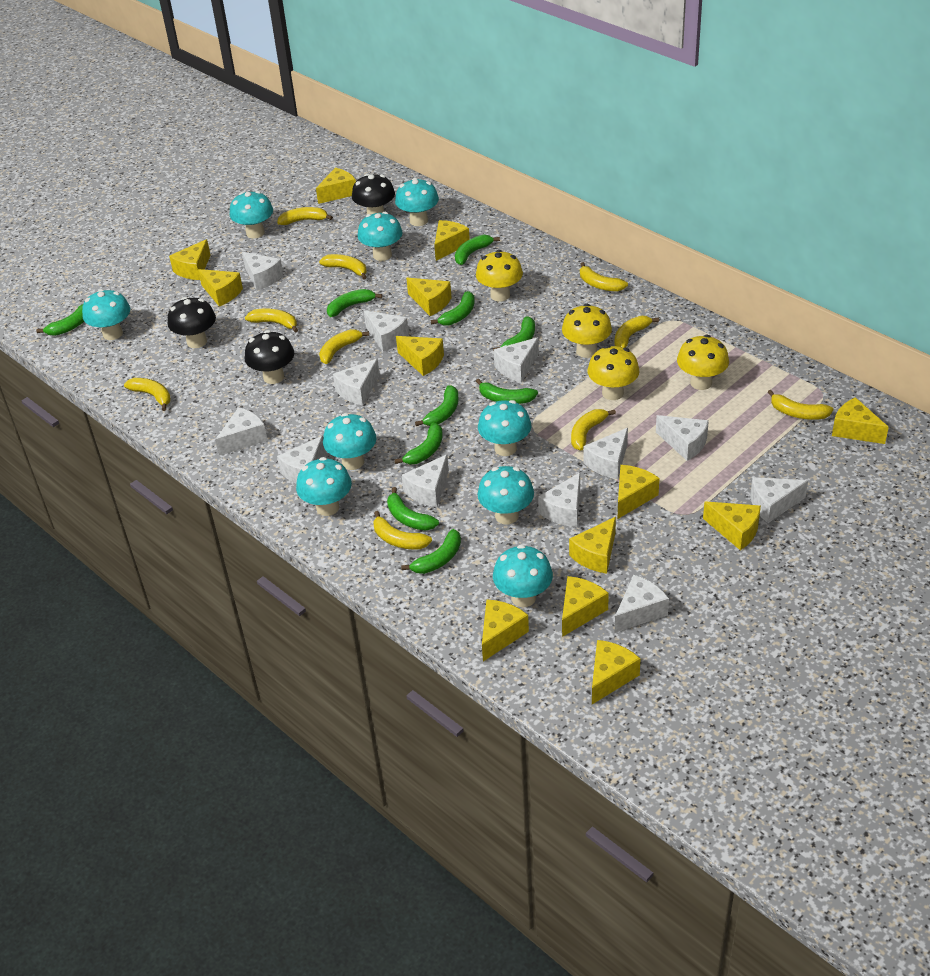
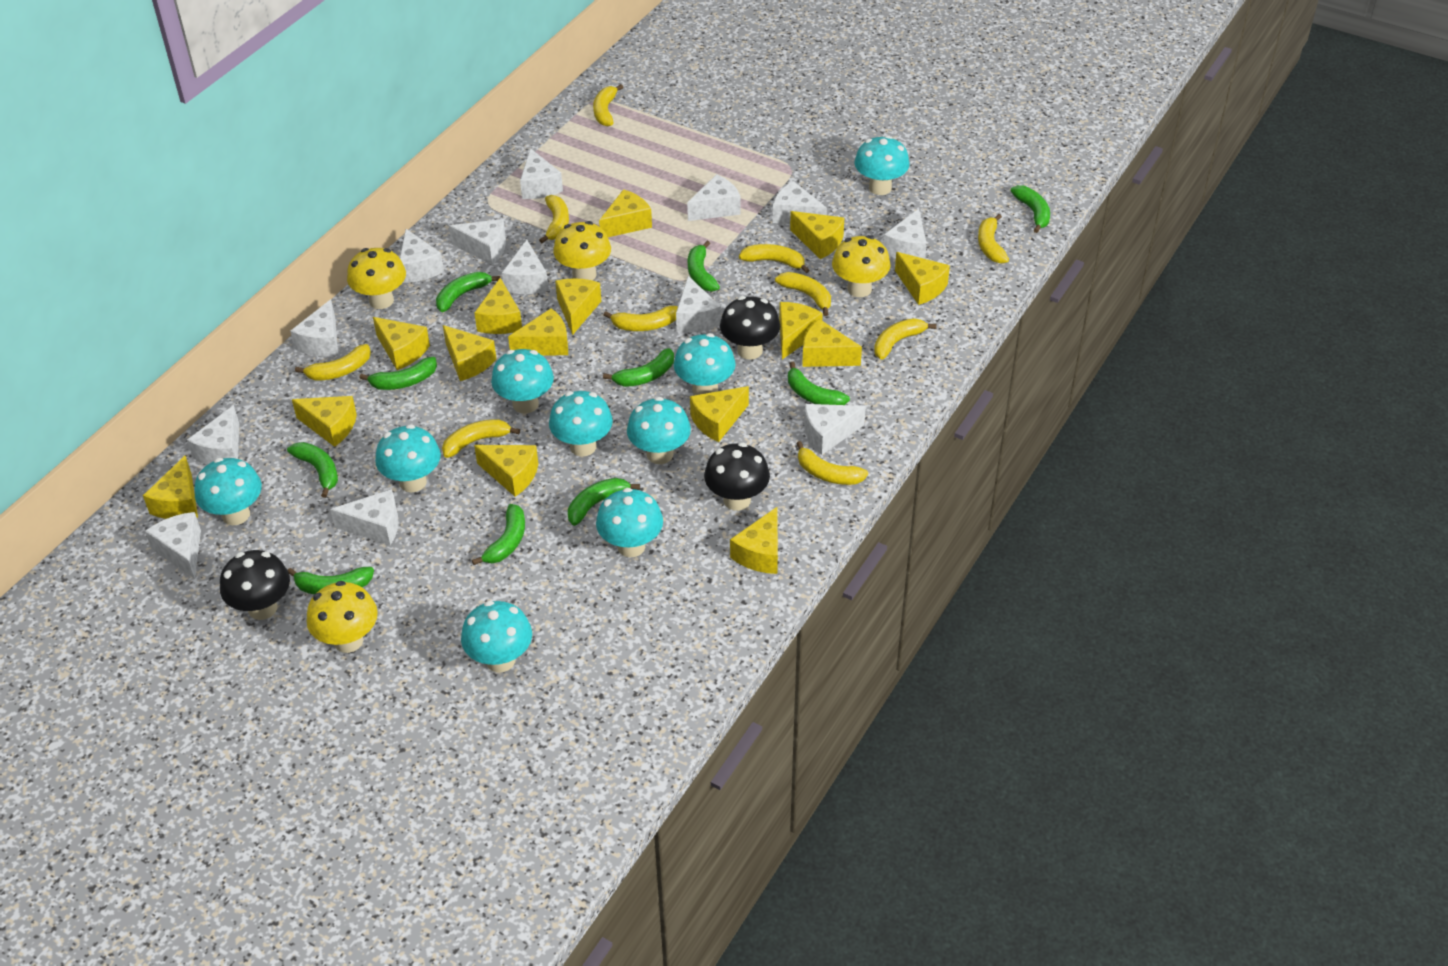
white cheese: 12 -> 13
yellow cheese: 13 -> 15

